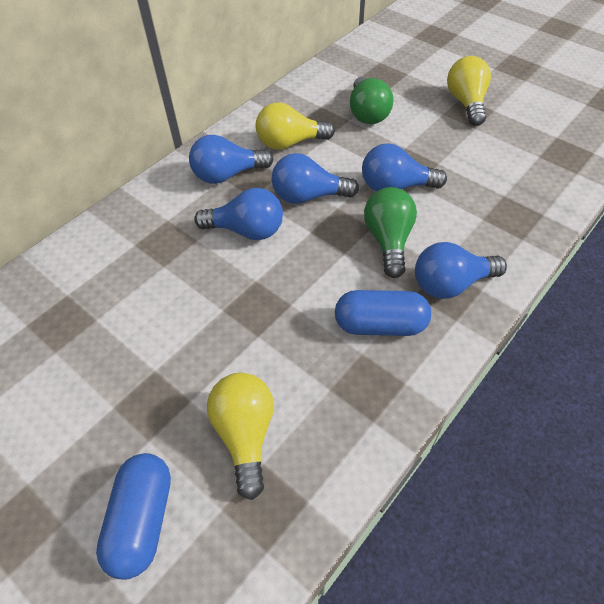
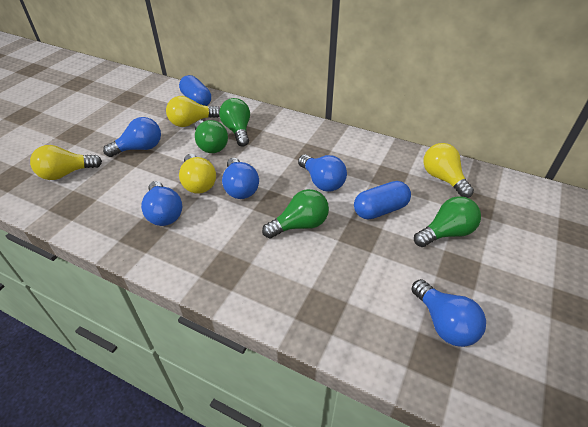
green light bulb: 2 -> 4
yellow light bulb: 3 -> 4

